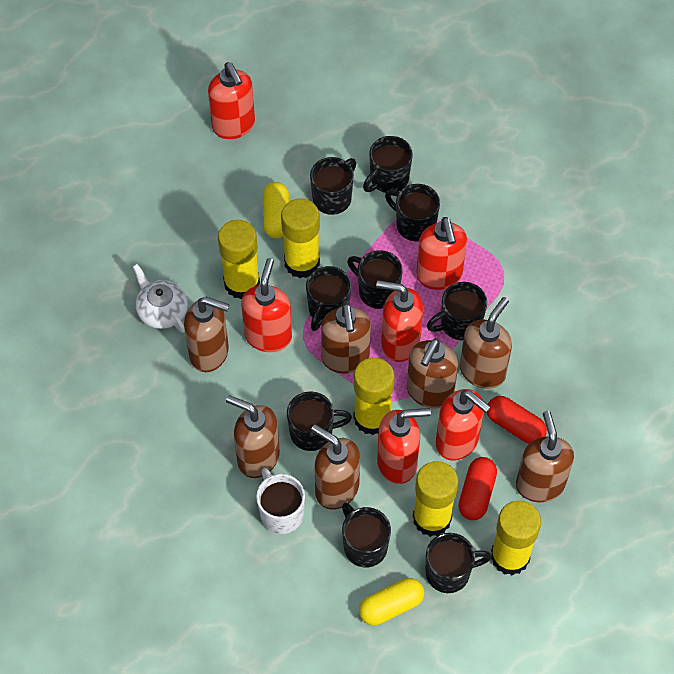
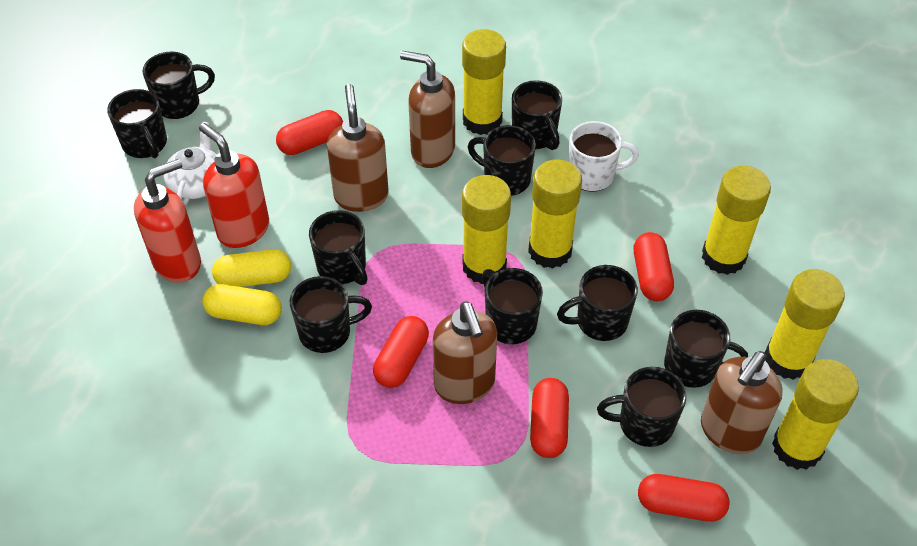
black mug: 9 -> 10
brown soap dispenser: 7 -> 4
red capsule: 2 -> 5
red soap dispenser: 6 -> 2
yellow glue stick: 5 -> 6

